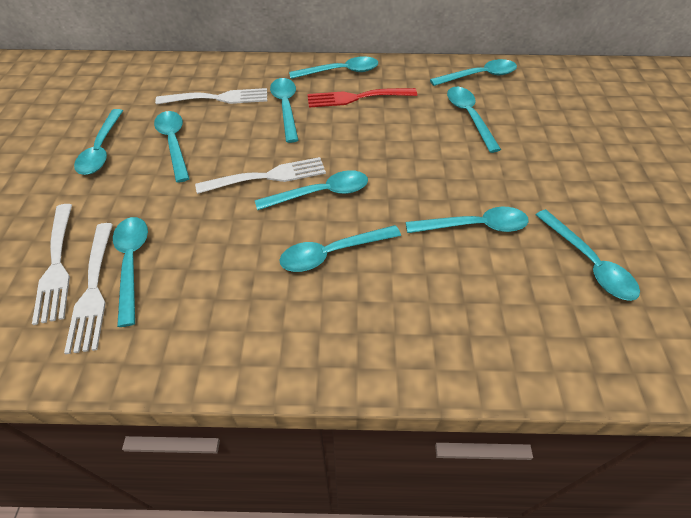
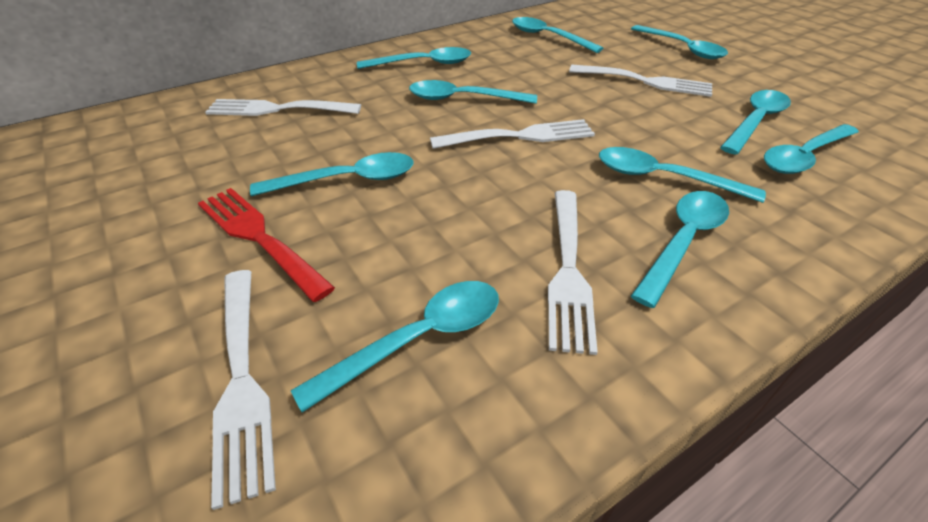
turquoise spoon: 11 -> 10
white fork: 4 -> 5

